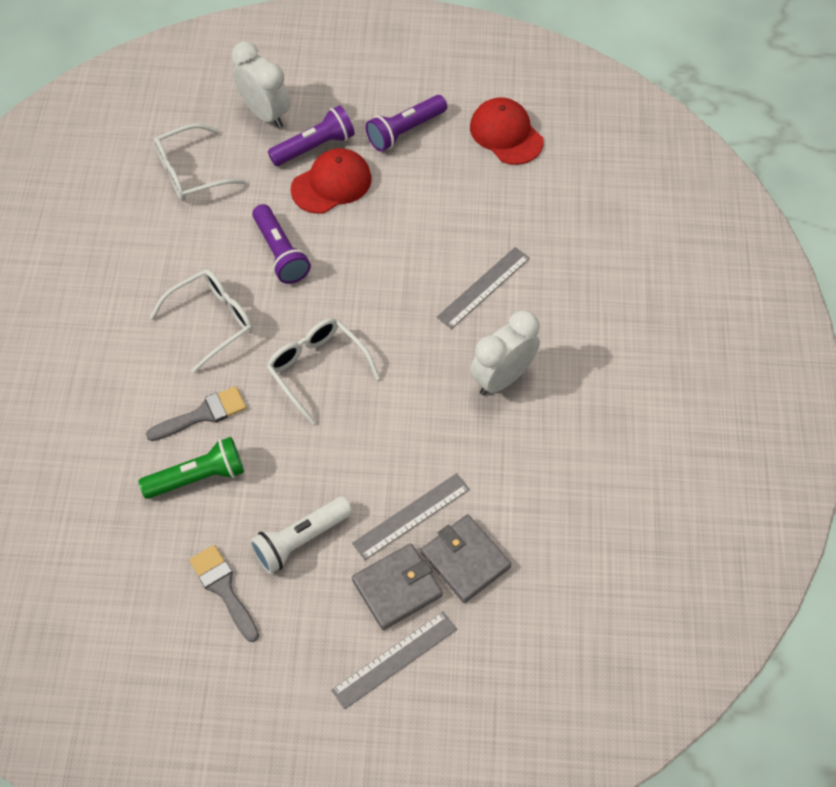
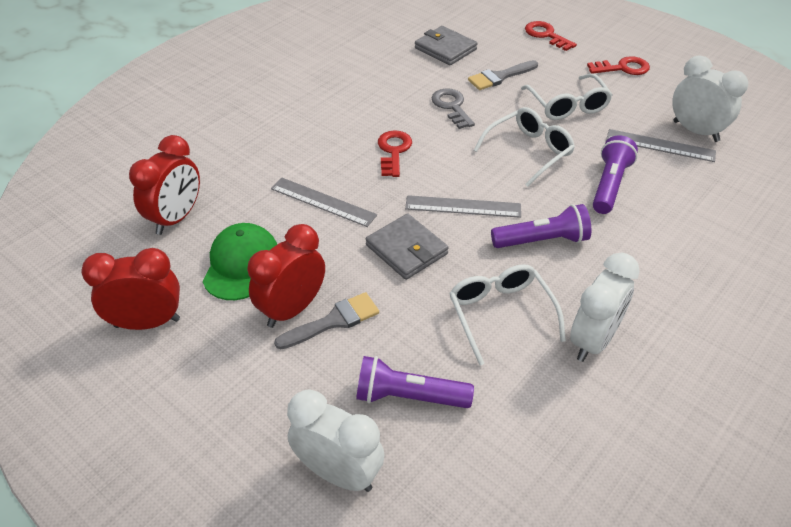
green cap: 0 -> 1
green flashlight: 1 -> 0
grey key: 0 -> 1
red cap: 2 -> 0
red clock: 0 -> 3
red key: 0 -> 3
white clock: 2 -> 3
white flashlight: 1 -> 0

